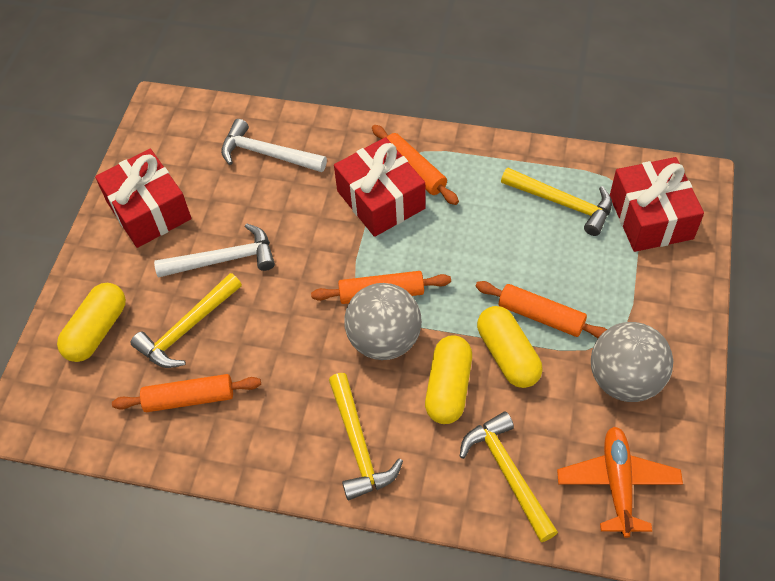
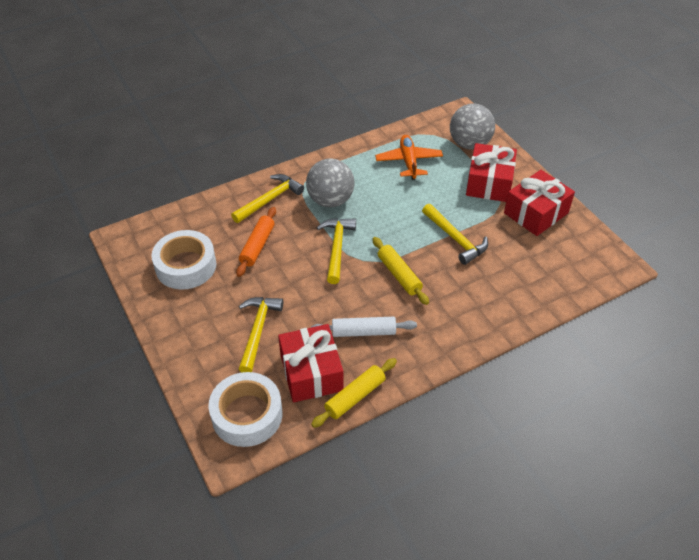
orange rolling pin: 4 -> 1
white hammer: 2 -> 0
white rolling pin: 0 -> 1
white tape: 0 -> 2
yellow capsule: 3 -> 0
yellow rolling pin: 0 -> 2

